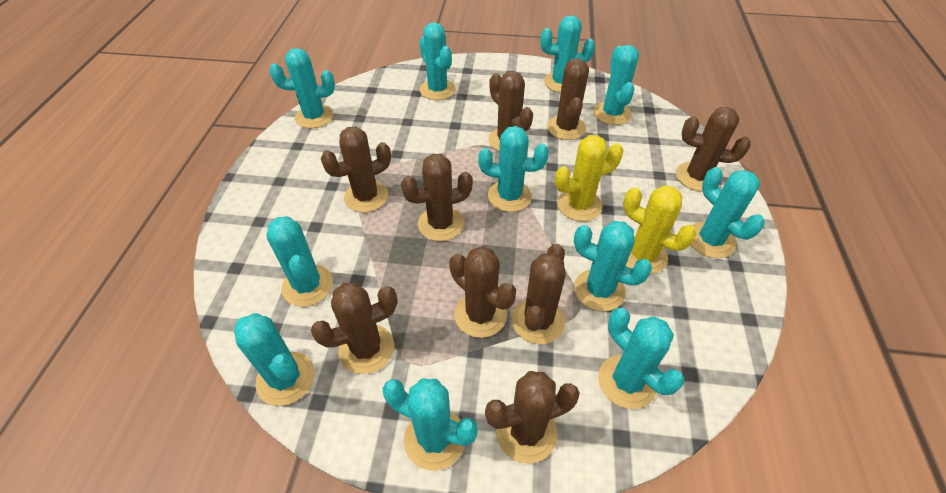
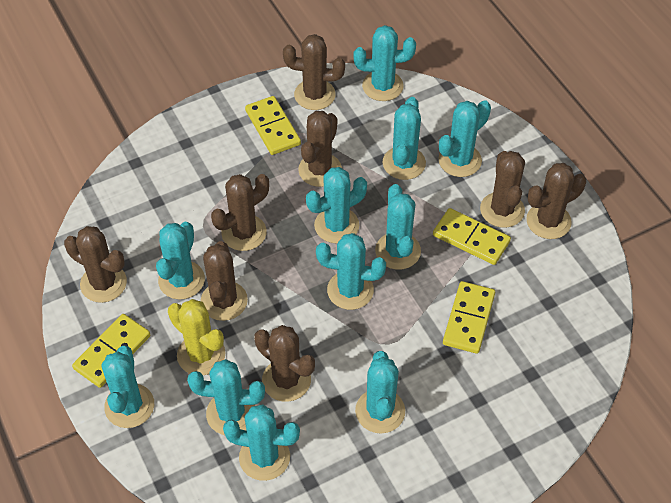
brown cactus: 9 -> 8
yellow cactus: 2 -> 1
yellow domino: 0 -> 4

